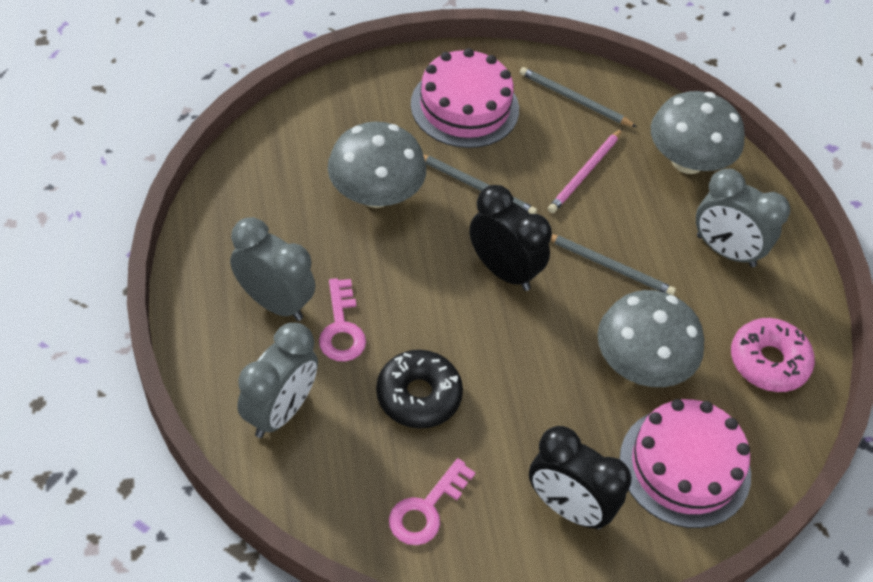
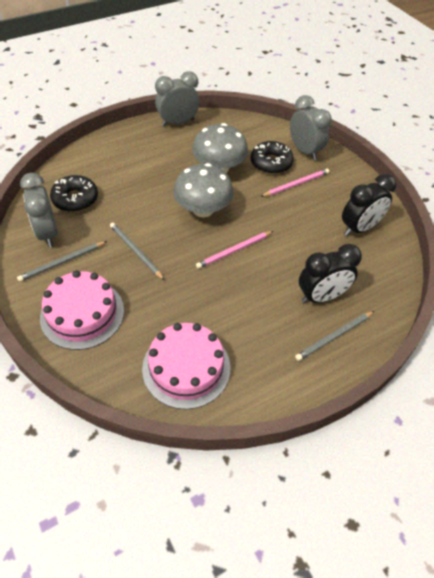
black donut: 1 -> 2
grey mushroom: 3 -> 2
pink donut: 1 -> 0
pink key: 2 -> 0
pink pencil: 1 -> 2

